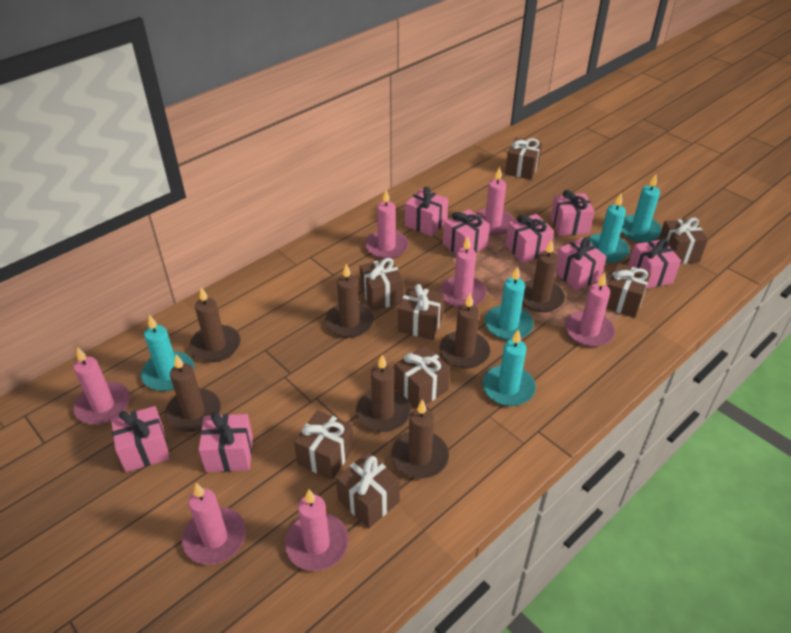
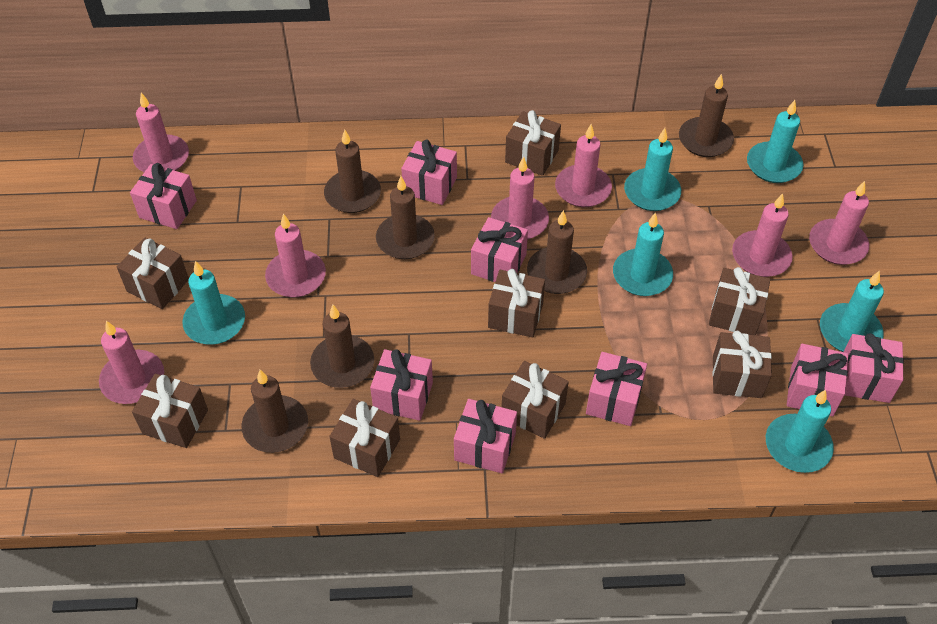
brown candle: 7 -> 6
turquoise candle: 5 -> 6

